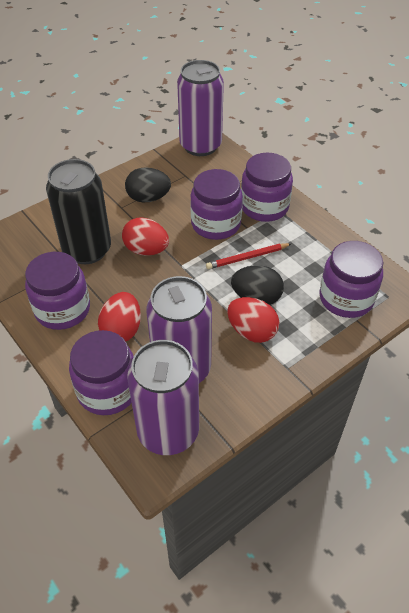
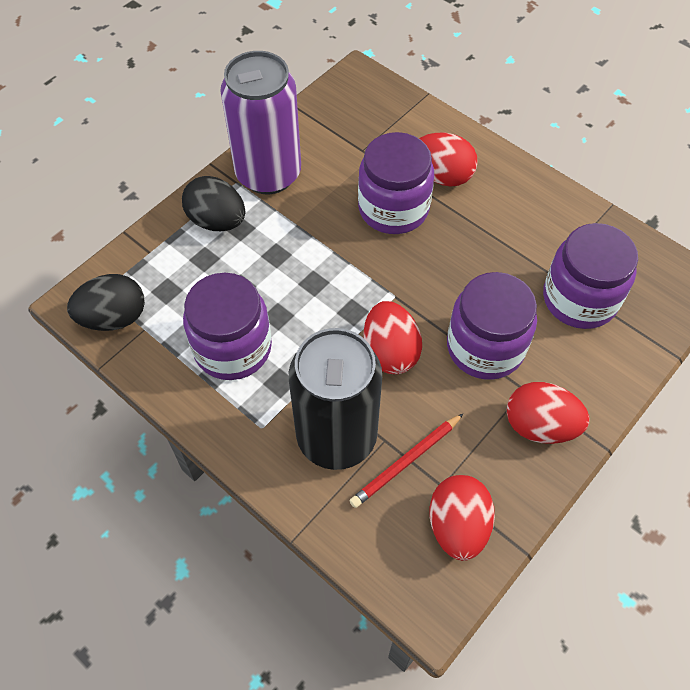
purple can: 3 -> 1
purple jar: 5 -> 4
red egg: 3 -> 4

